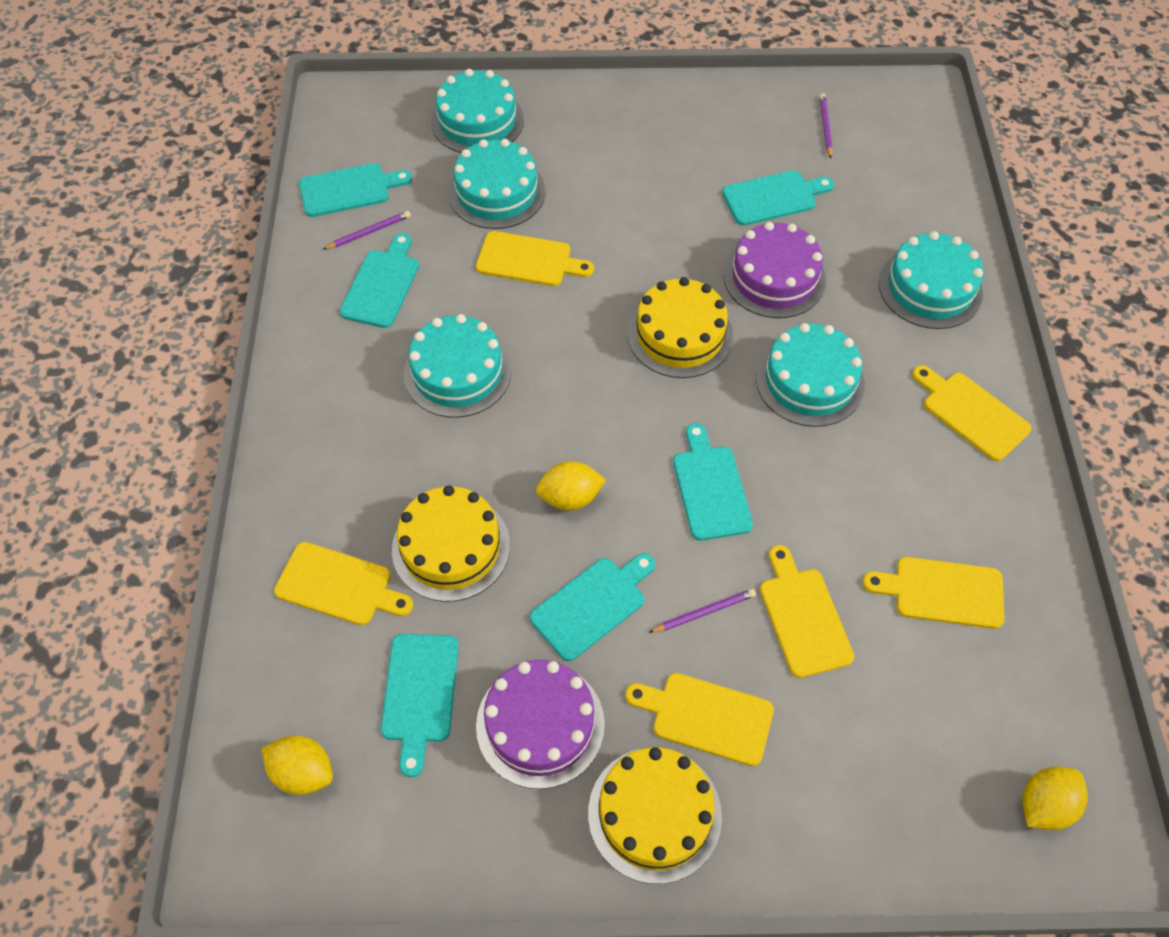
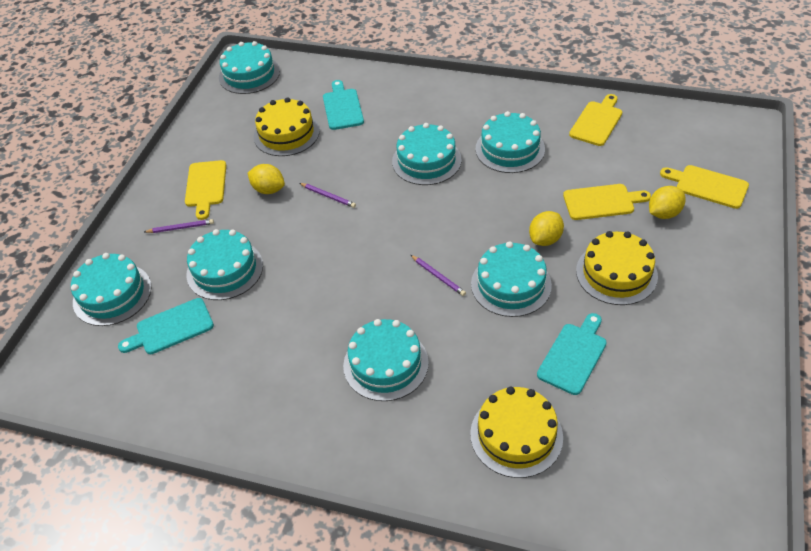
purple cake: 2 -> 0
turquoise cake: 5 -> 7
turquoise cutting board: 6 -> 3
yellow cutting board: 6 -> 4

